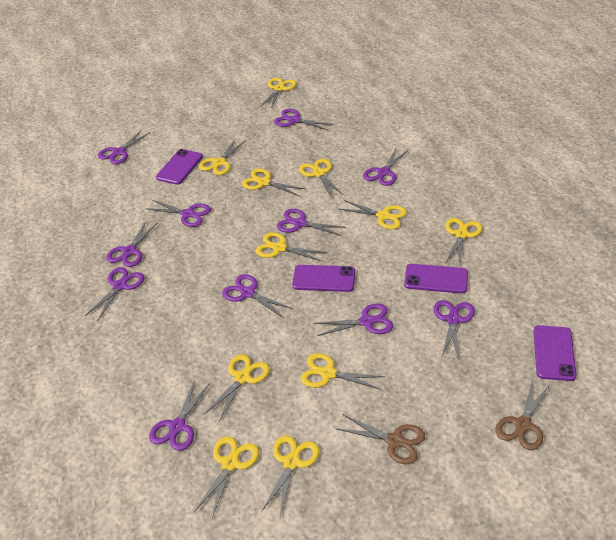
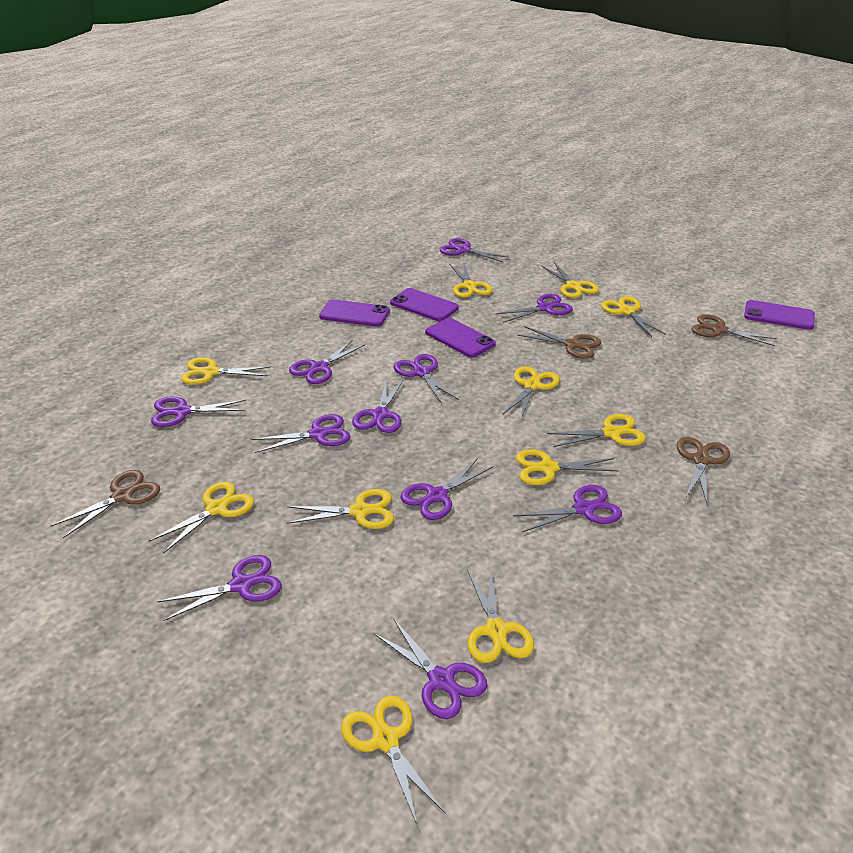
brown scissors: 2 -> 4

